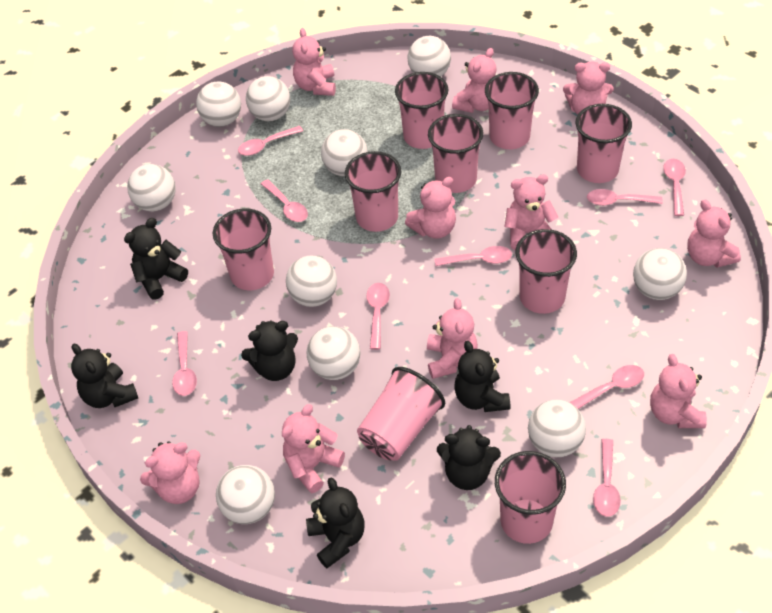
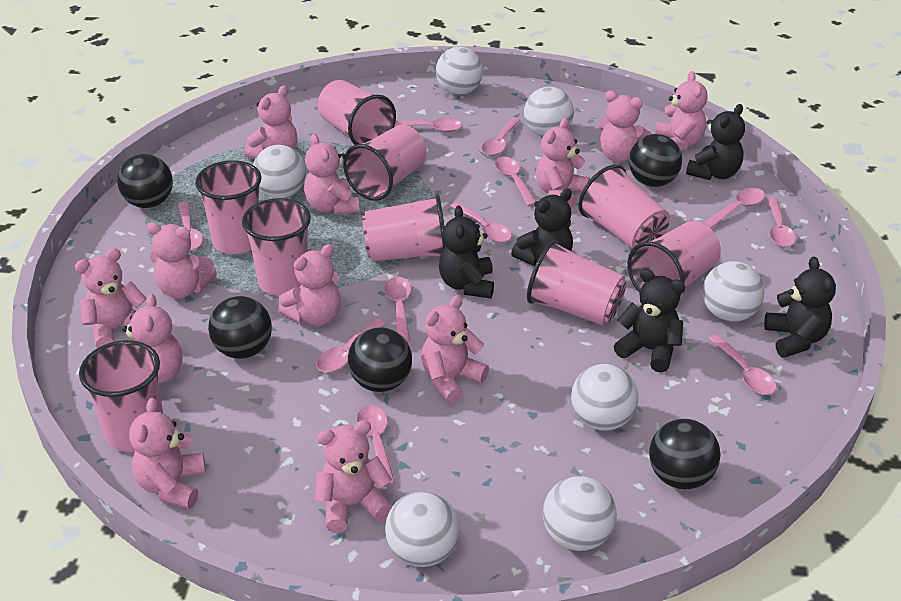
black ball: 0 -> 5
black teddy bear: 6 -> 5
pink spoon: 9 -> 11
pink teddy bear: 10 -> 12
white ball: 10 -> 7

